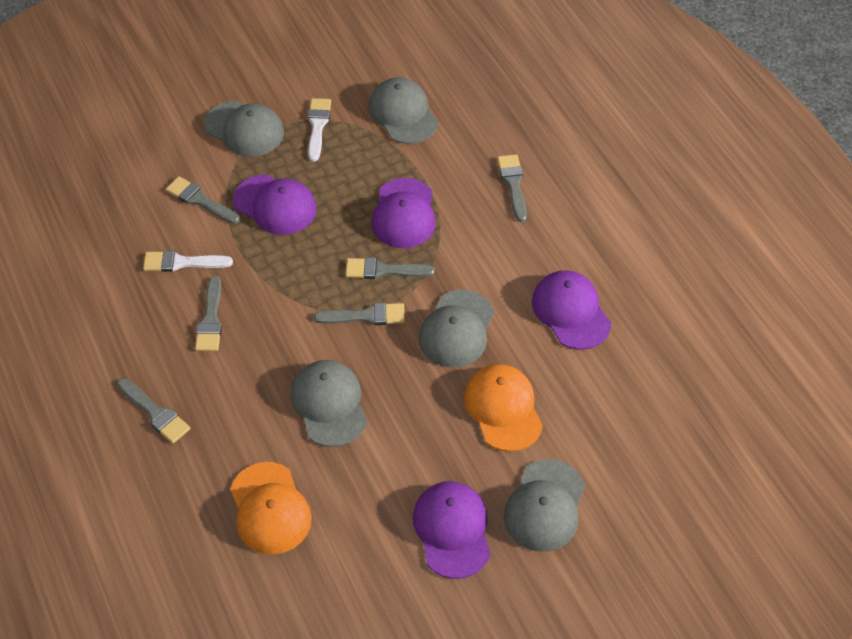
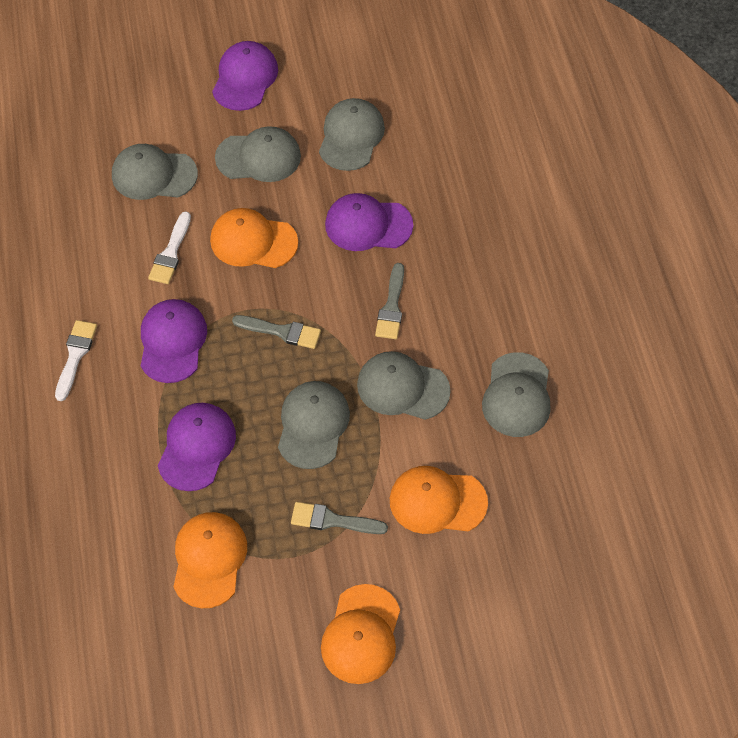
grey brush: 6 -> 3
grey cap: 5 -> 6
orange cap: 2 -> 4

